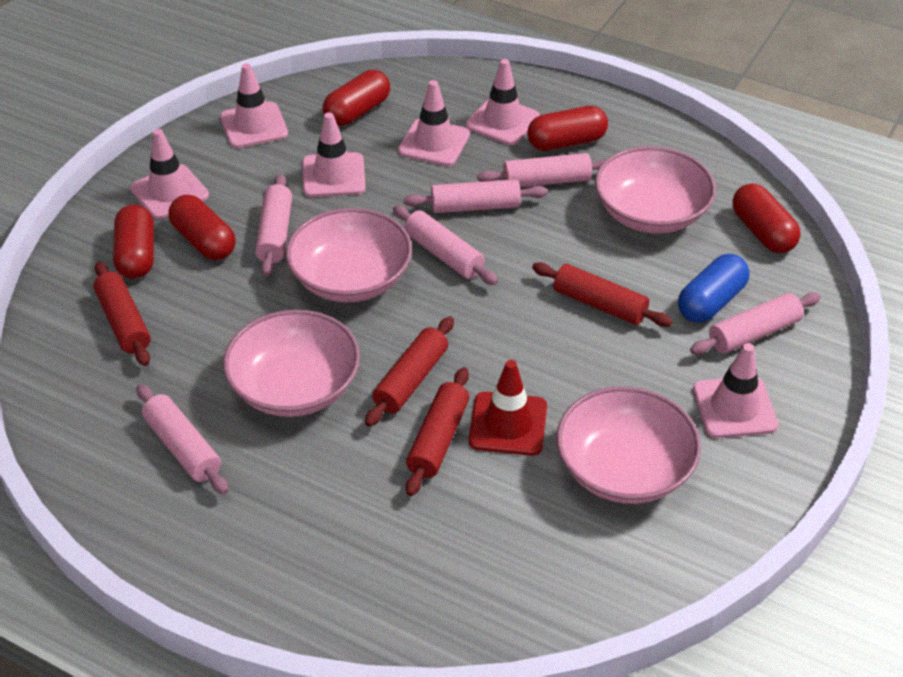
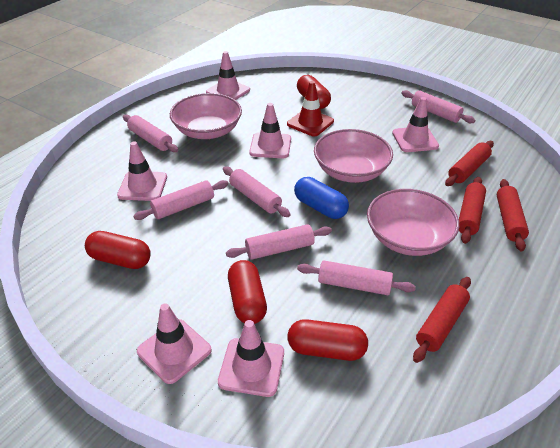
pink bowl: 4 -> 3
red capsule: 5 -> 4

